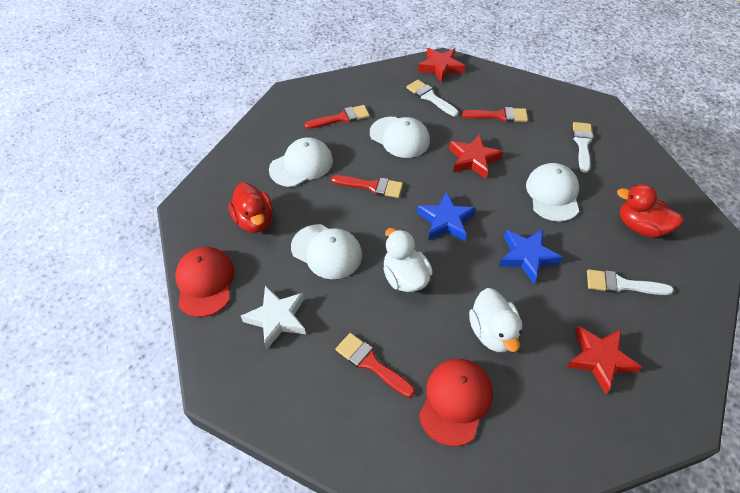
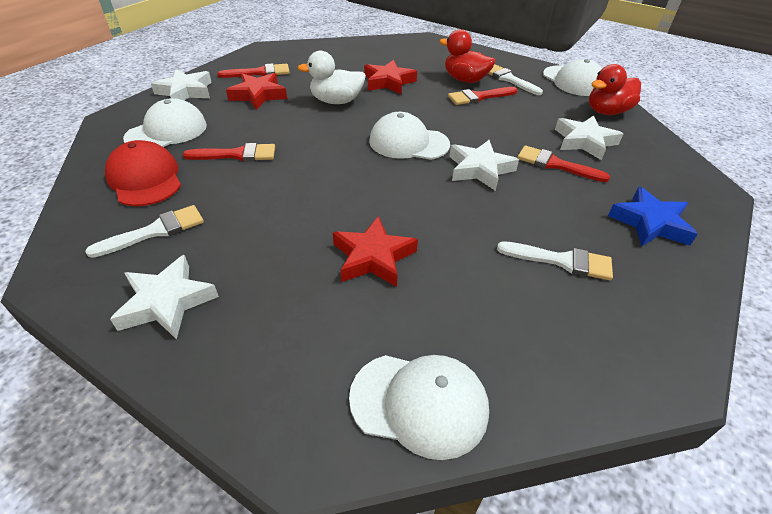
blue star: 2 -> 1
red cap: 2 -> 1
white duck: 2 -> 1
white star: 1 -> 4

